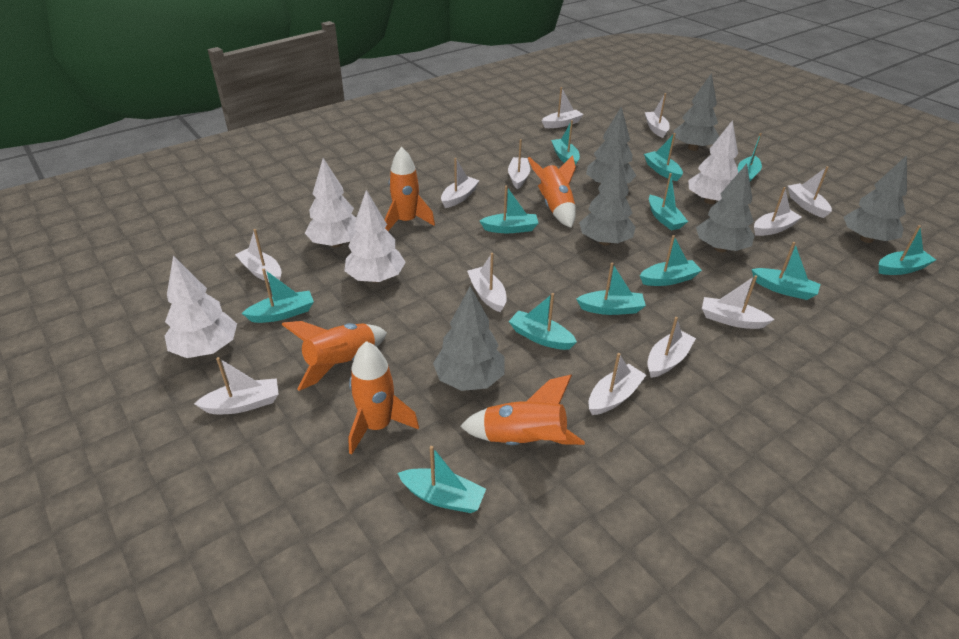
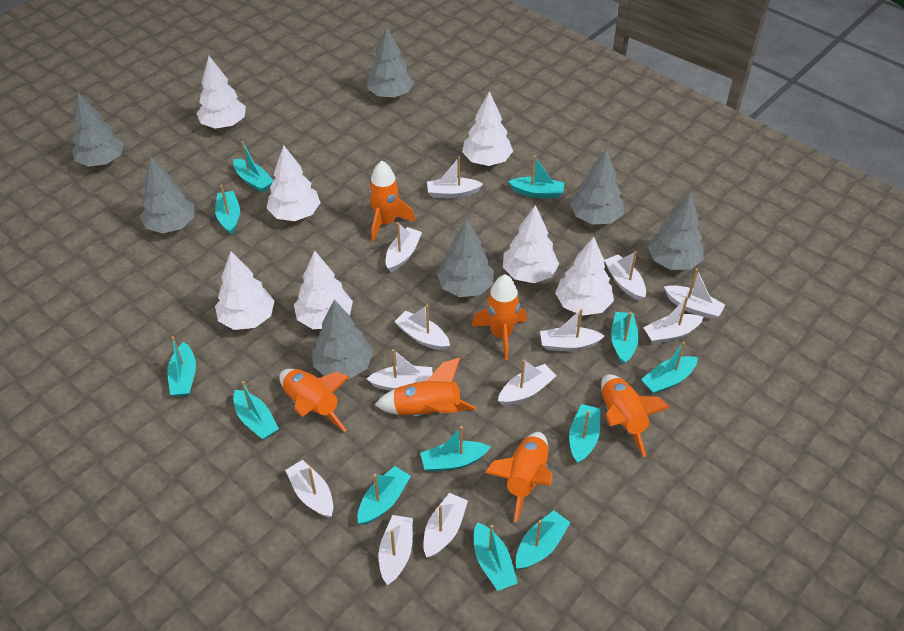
grey tree: 6 -> 7
orange rocket: 5 -> 6
white tree: 4 -> 7

